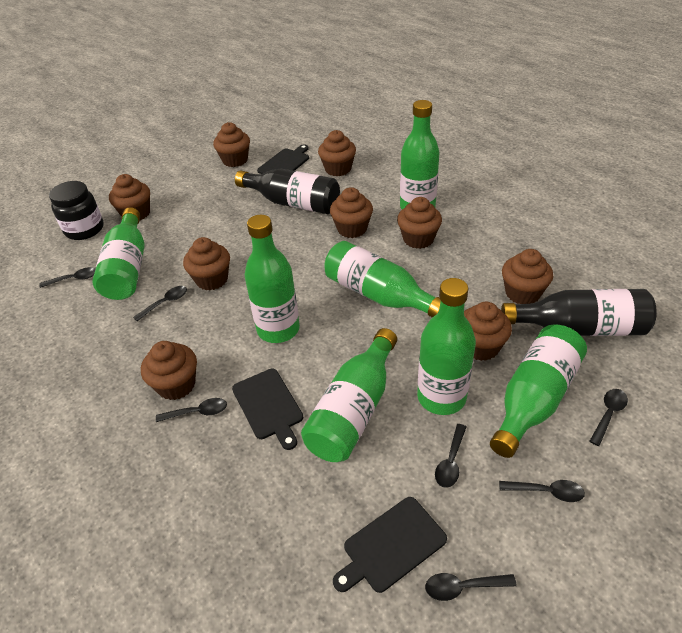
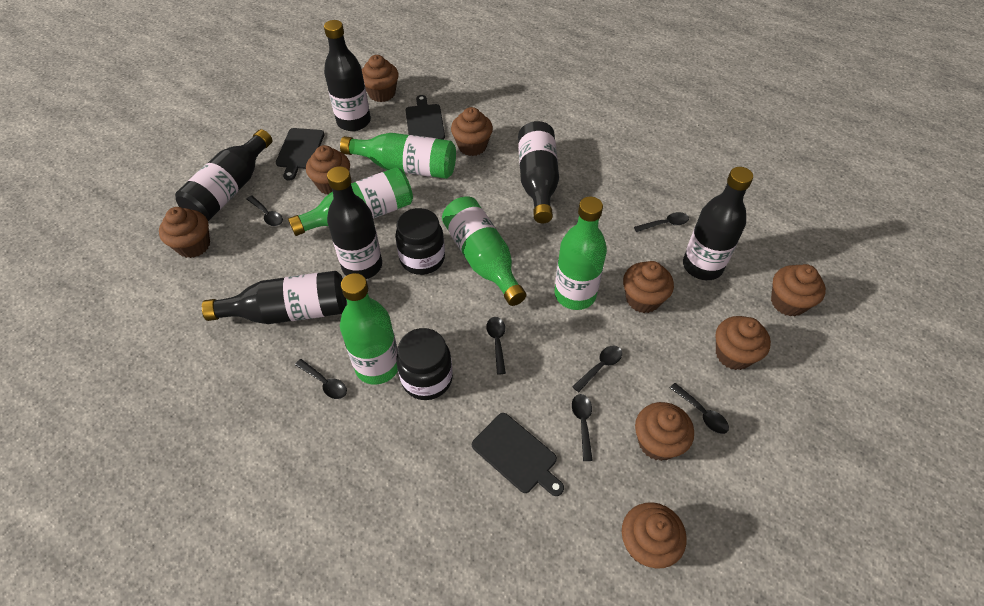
black bottle: 2 -> 6
black jar: 1 -> 2
green bottle: 7 -> 5

